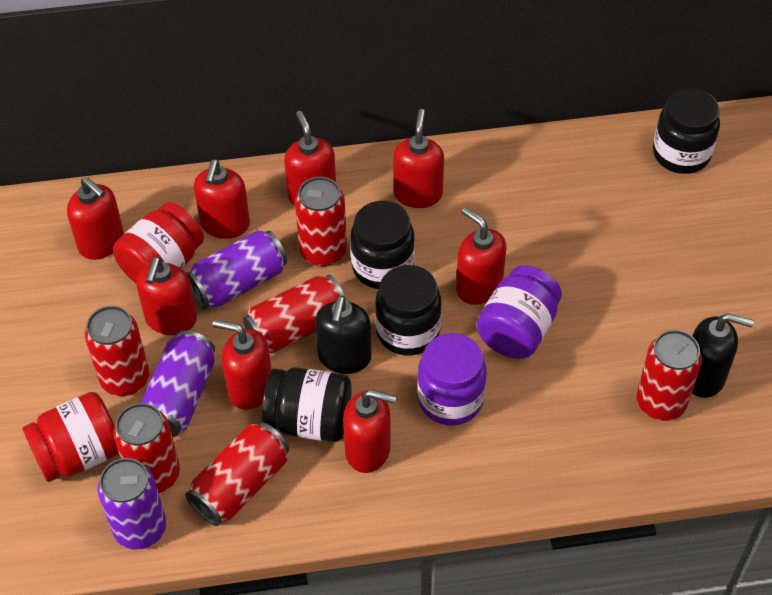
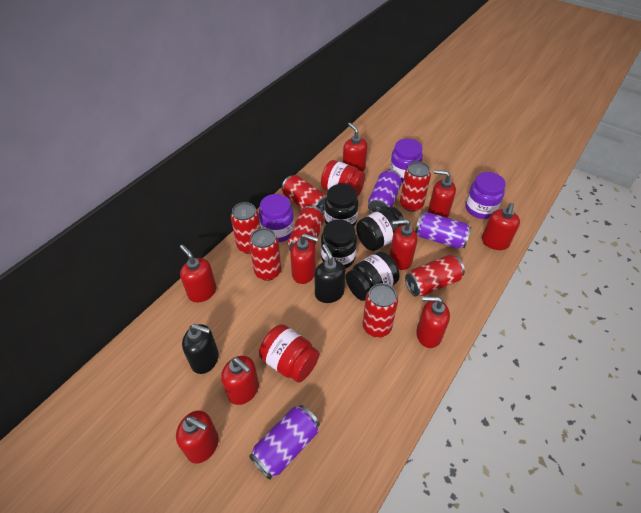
purple jar: 2 -> 3
red can: 6 -> 7
red soap dispenser: 8 -> 9

